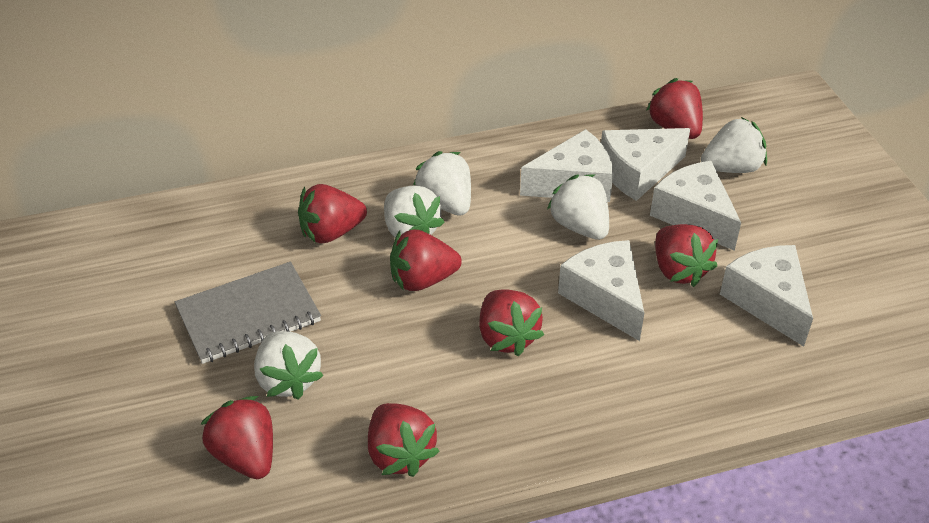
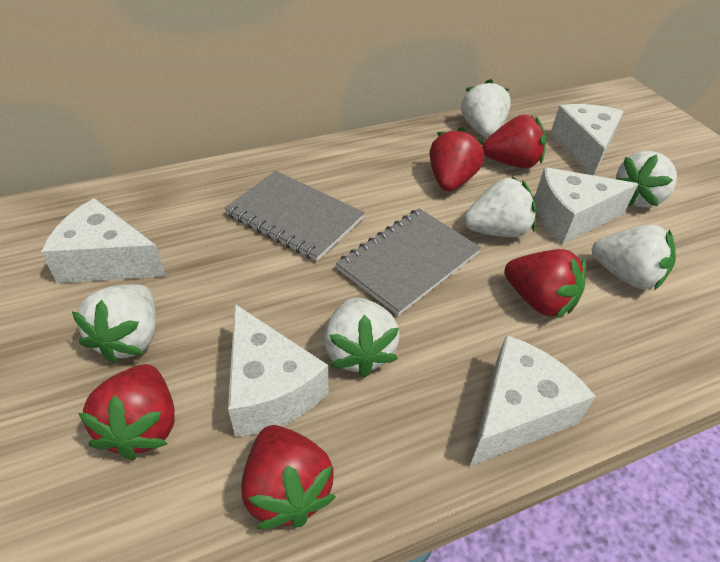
grey notebook: 1 -> 2
red strawberry: 7 -> 5
white strawberry: 5 -> 6

